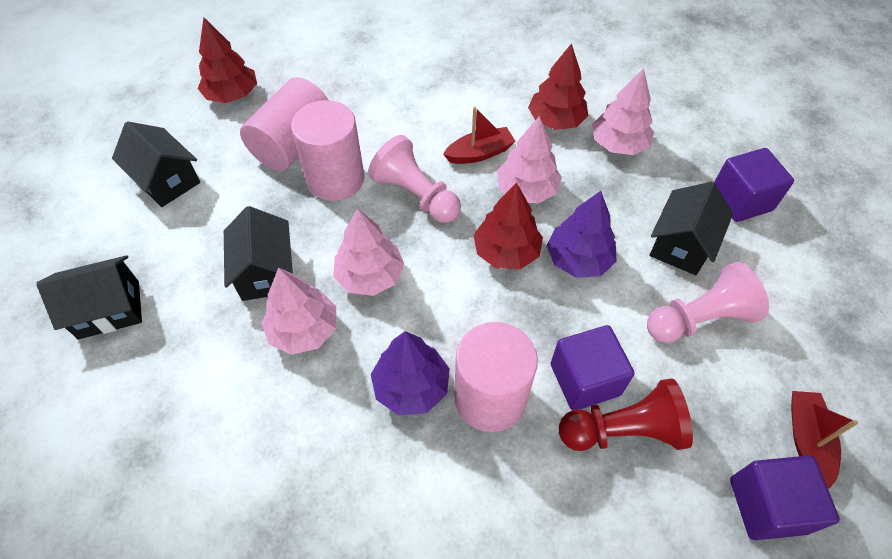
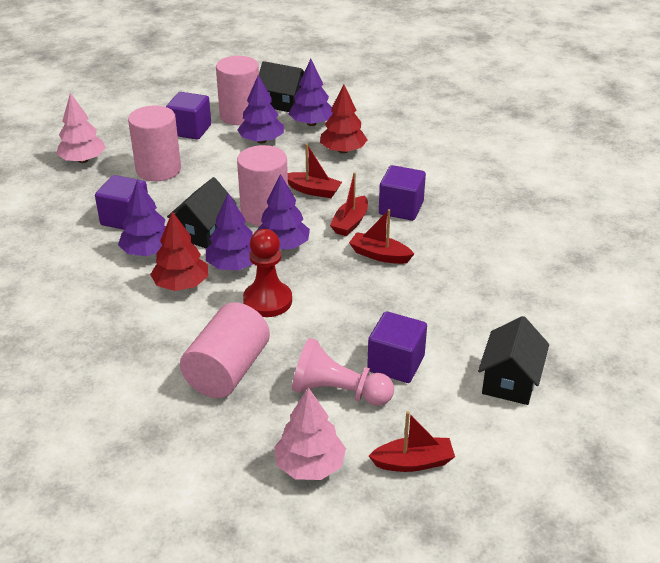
black house: 4 -> 3
pink cylinder: 3 -> 4
pink pawn: 2 -> 1
pink tree: 4 -> 2
purple cube: 3 -> 4
purple tree: 2 -> 5
red boat: 2 -> 4
red tree: 3 -> 2

